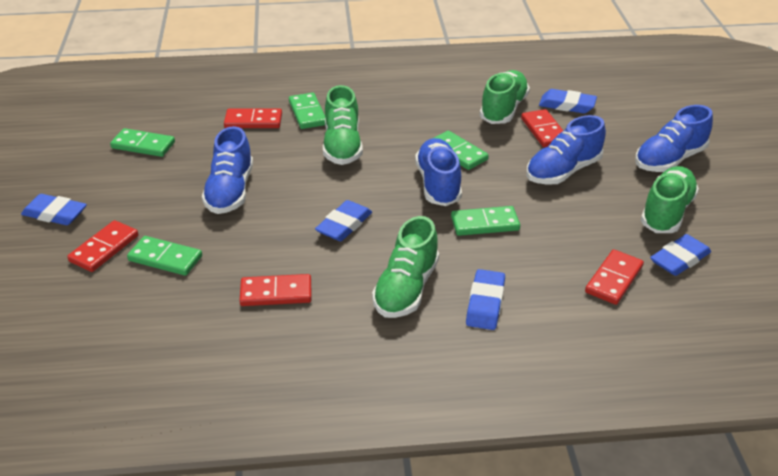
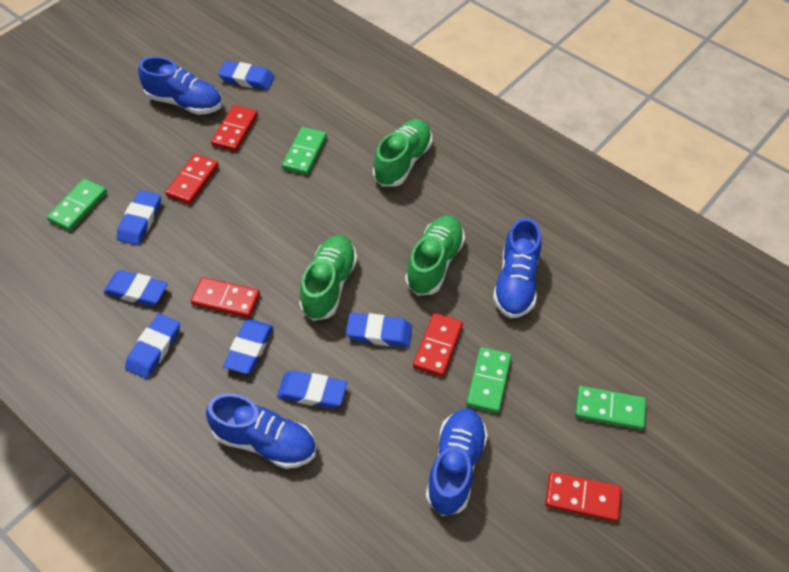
blue eraser: 5 -> 7
green domino: 5 -> 4
green shoe: 4 -> 3

